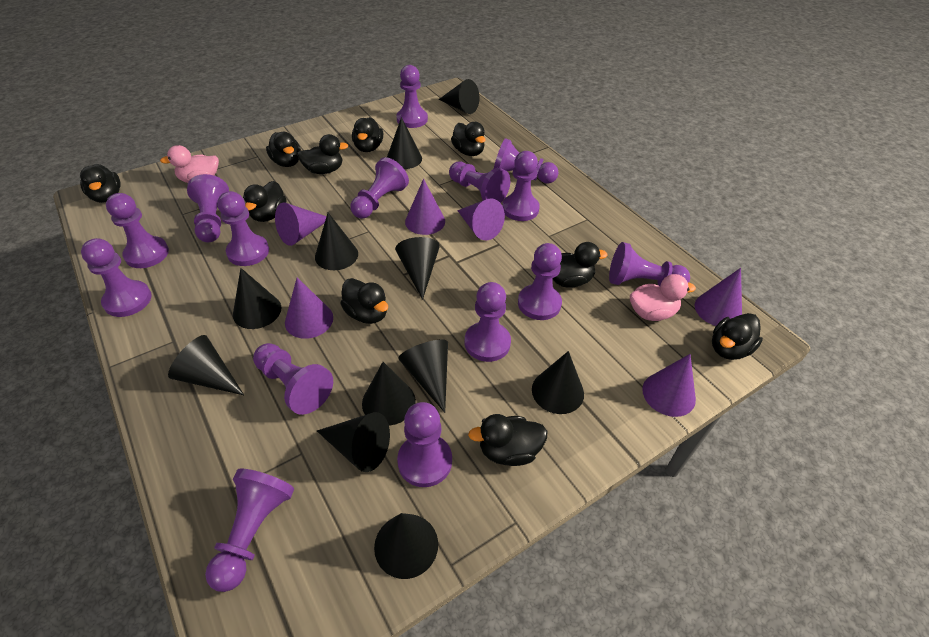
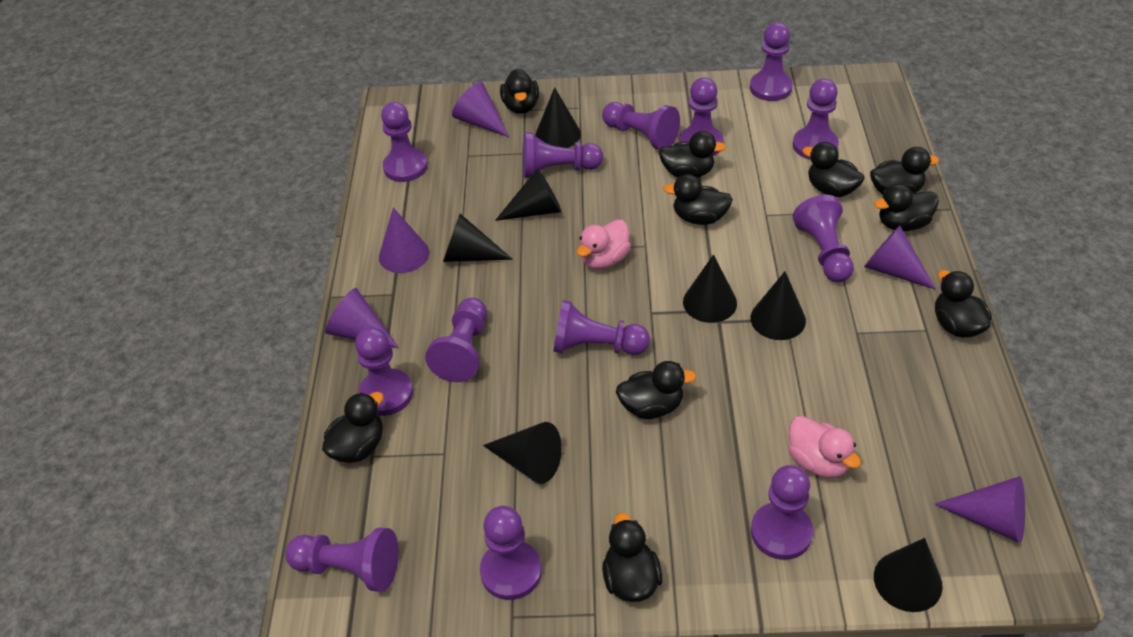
black cone: 11 -> 7
purple cone: 6 -> 5
purple pawn: 15 -> 13

